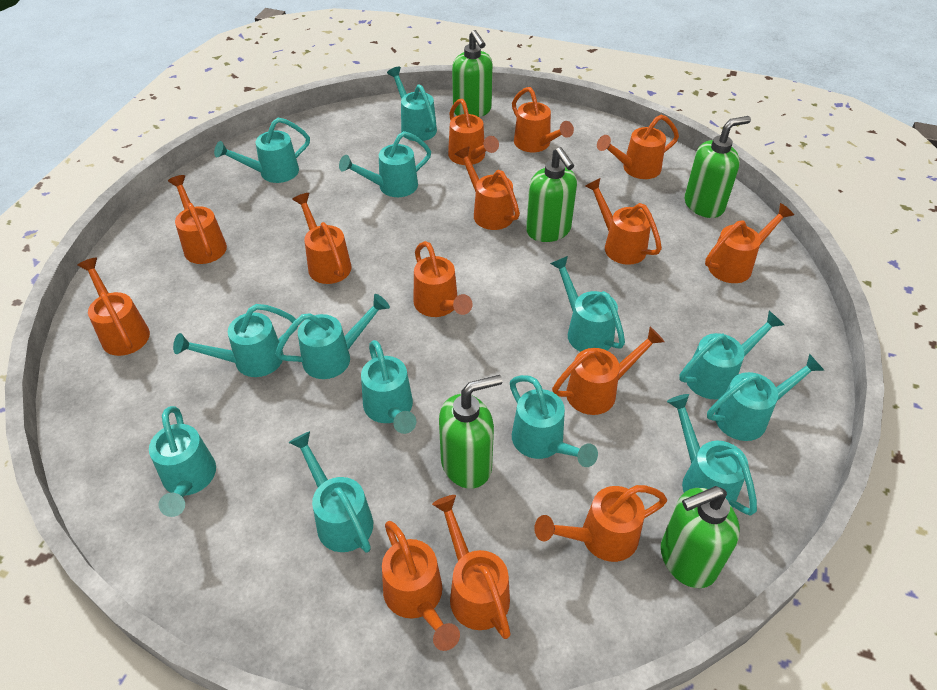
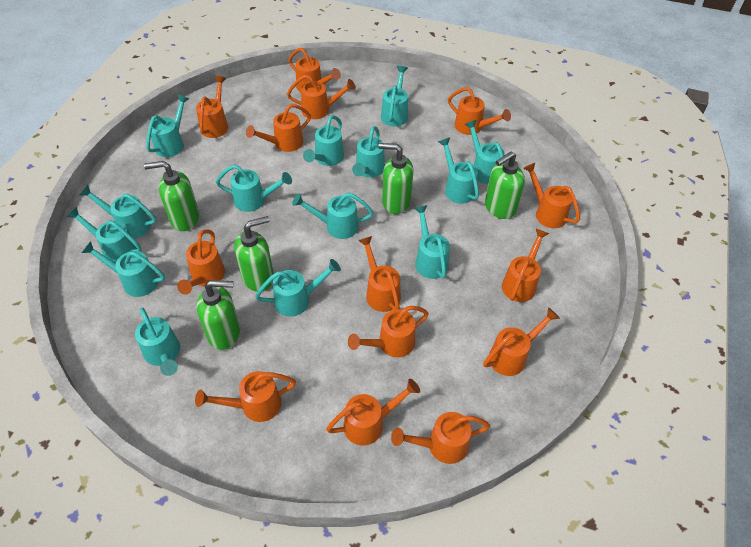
turquoise watering can: 13 -> 14

